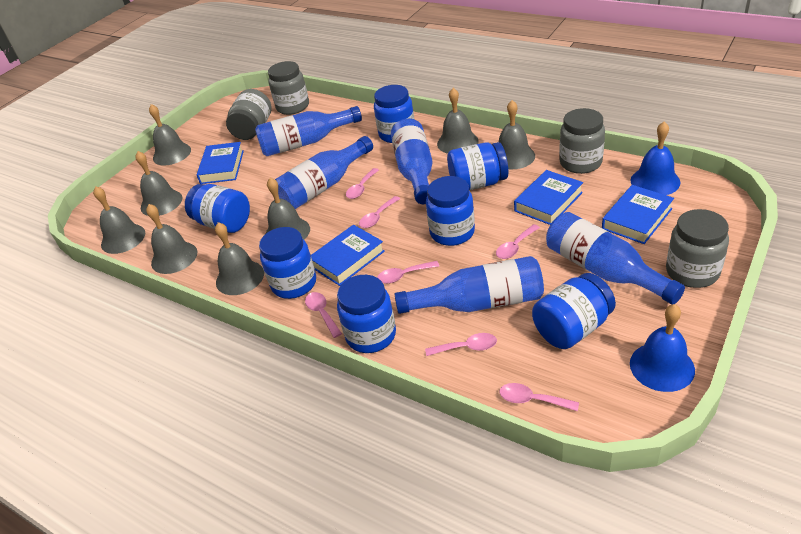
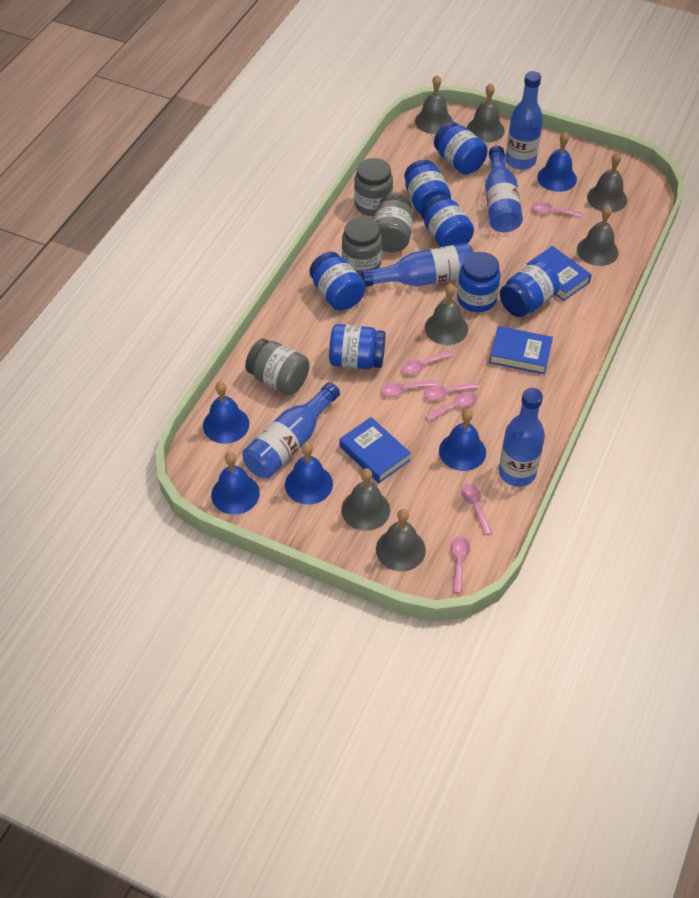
blue bell: 2 -> 5
blue book: 4 -> 3
grey bell: 8 -> 7

